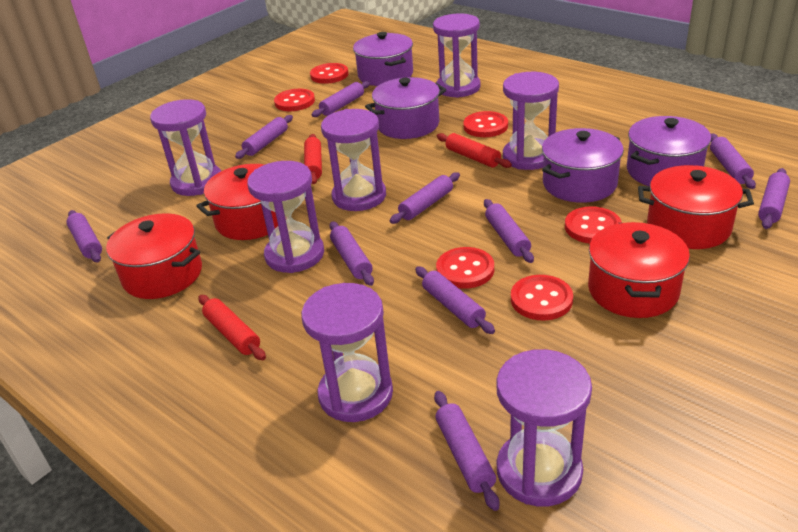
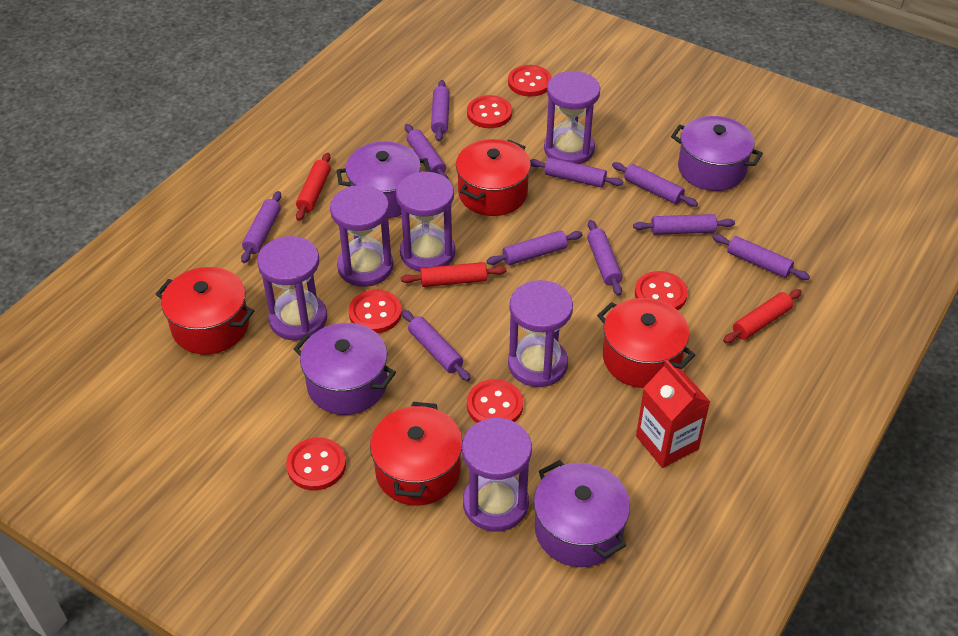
purple hourglass: 7 -> 6
red carton: 0 -> 1

